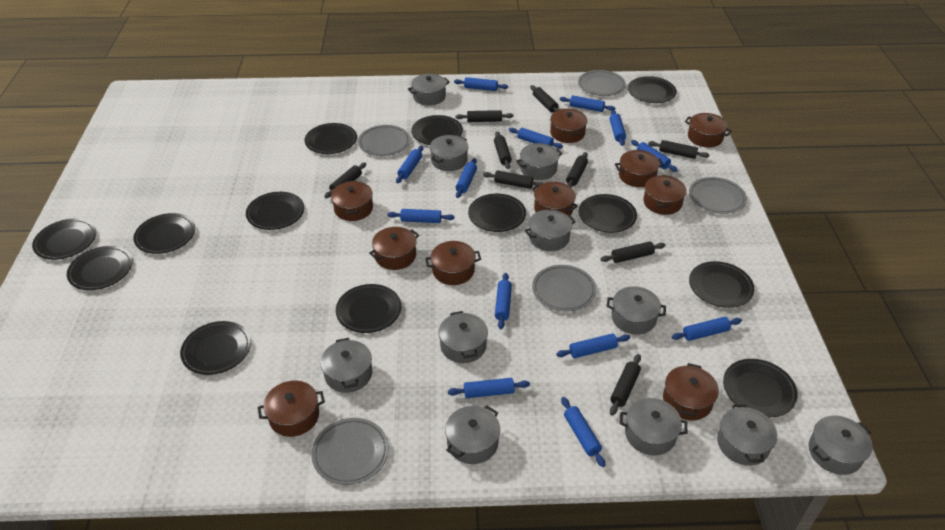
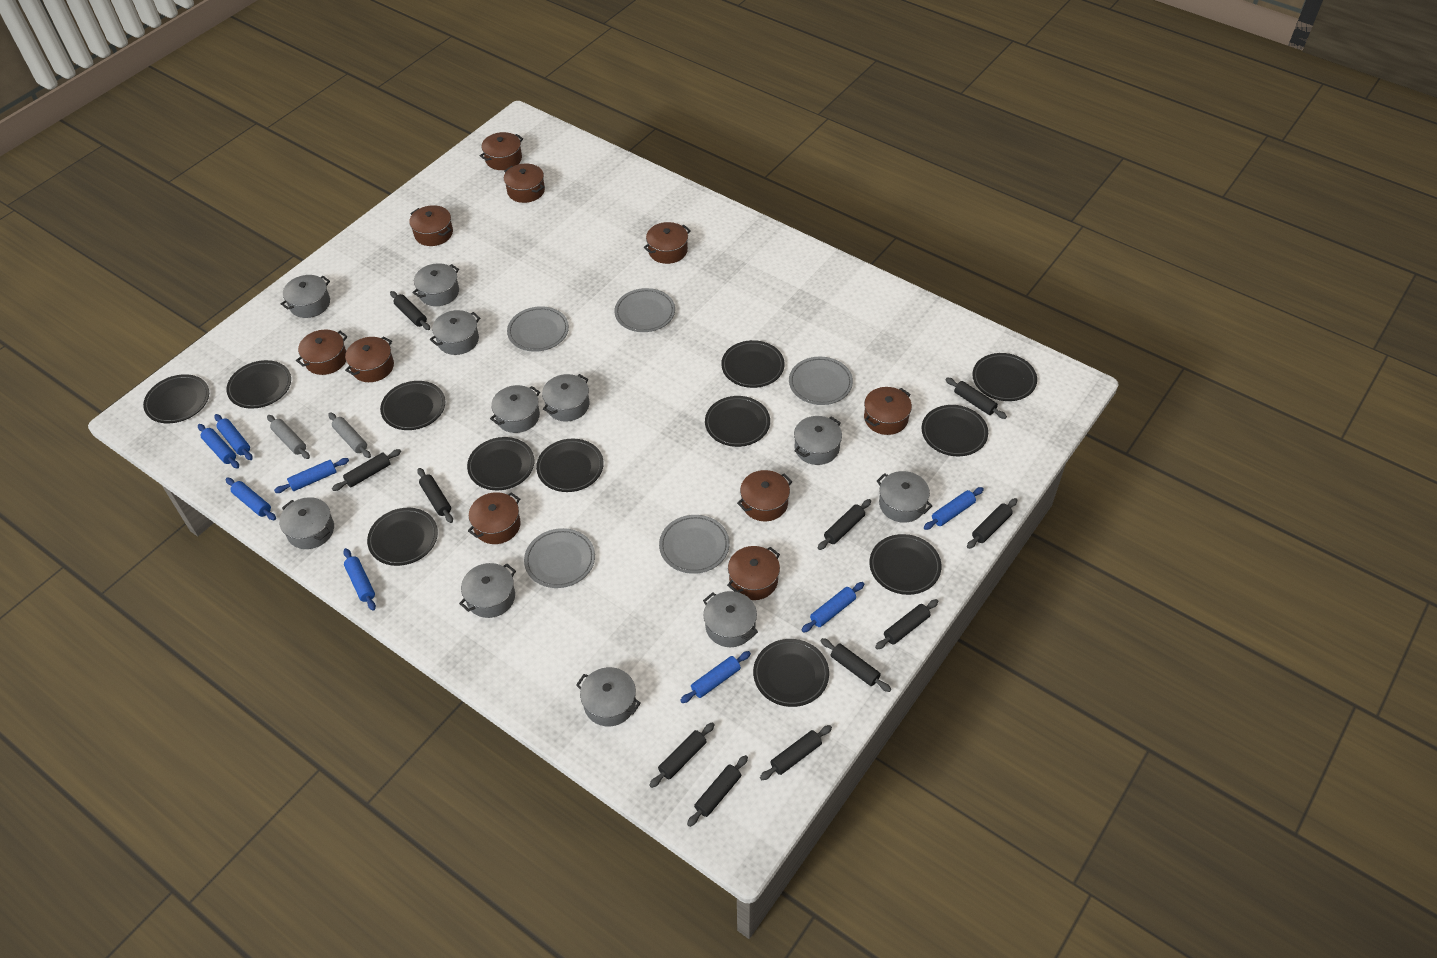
black plate: 13 -> 12
black rolling pin: 9 -> 11
blue rolling pin: 13 -> 8
grey rolling pin: 0 -> 2

